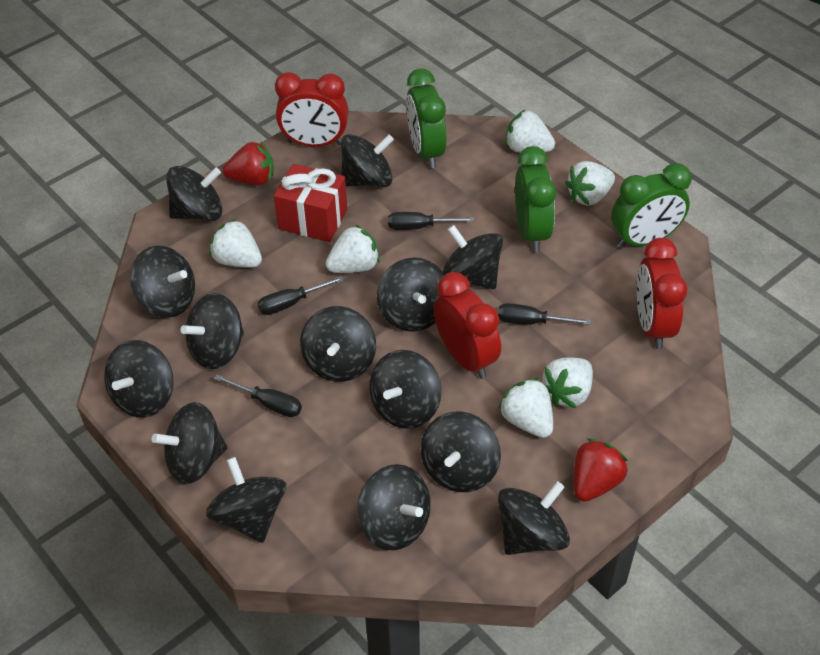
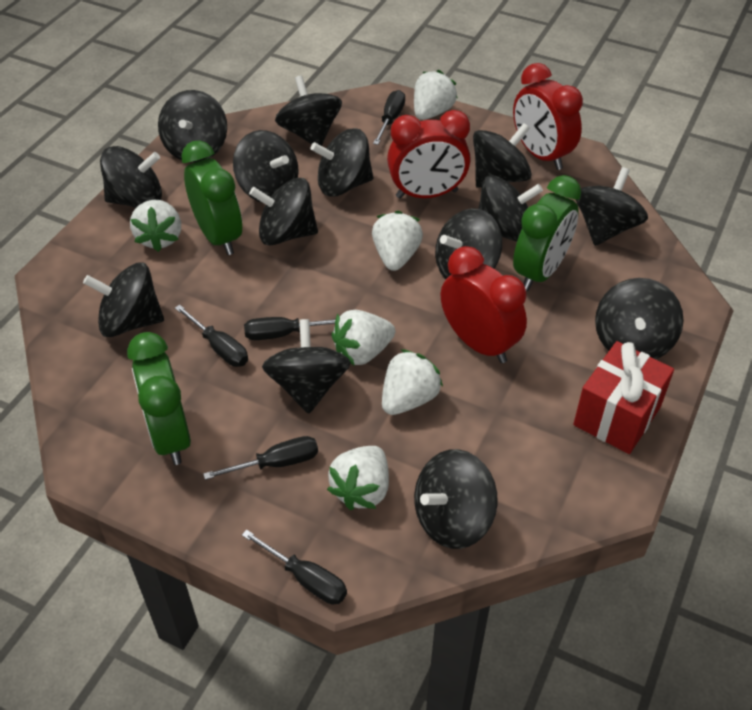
black screwdriver: 4 -> 5
red strawberry: 2 -> 0

